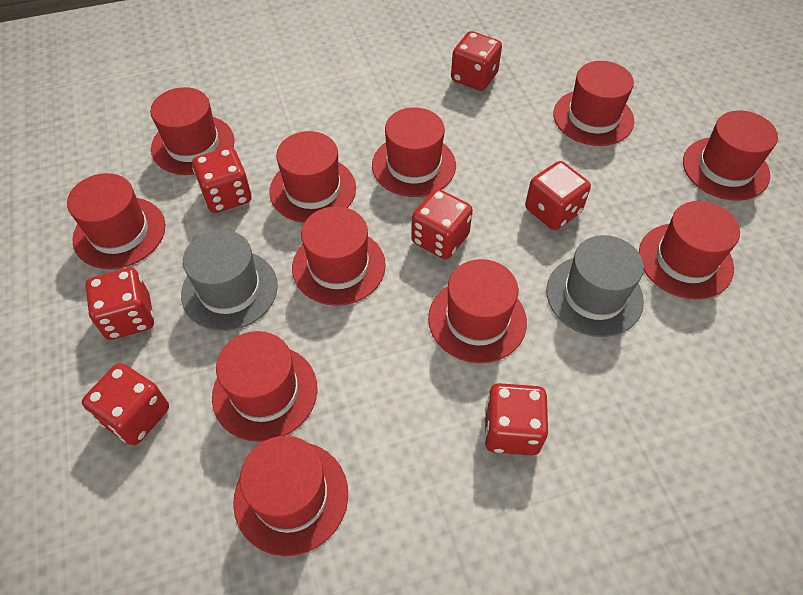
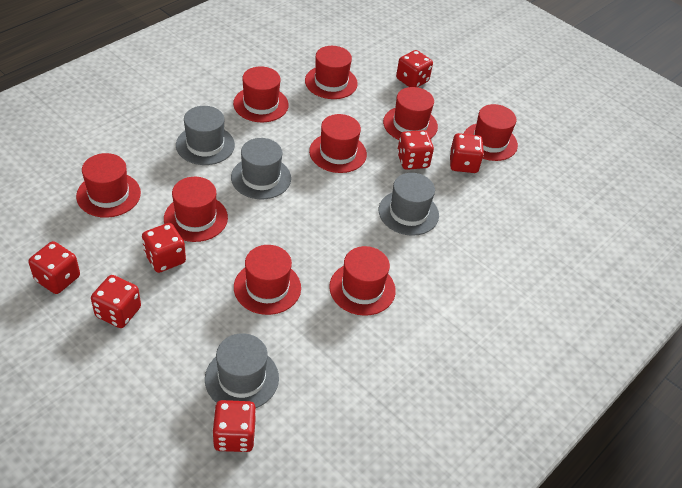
grey hat: 2 -> 4
red hat: 11 -> 9

